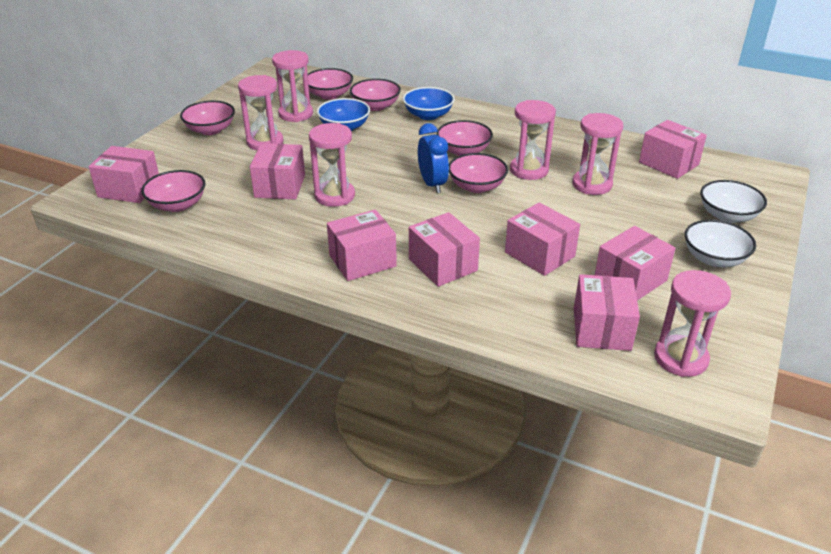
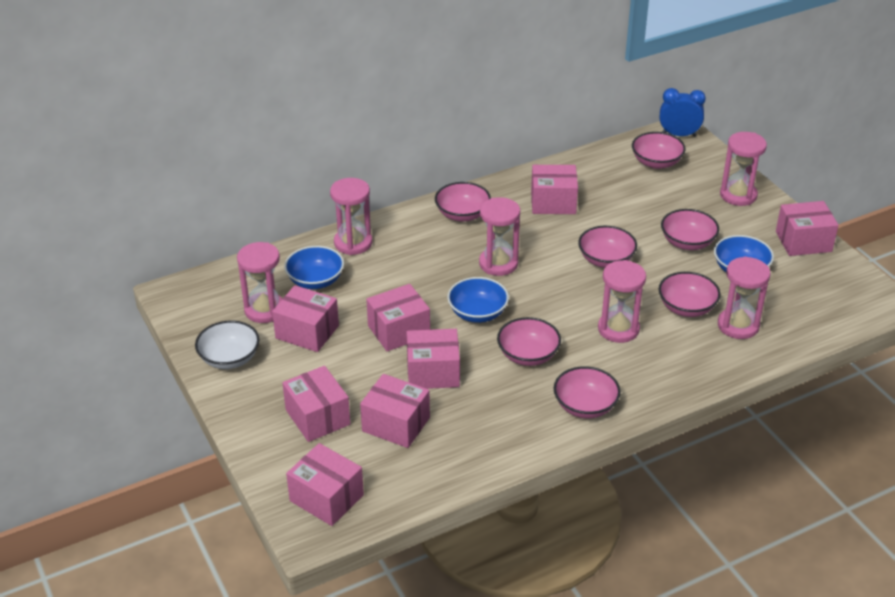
blue bowl: 2 -> 3
pink bowl: 6 -> 7
white bowl: 2 -> 1

